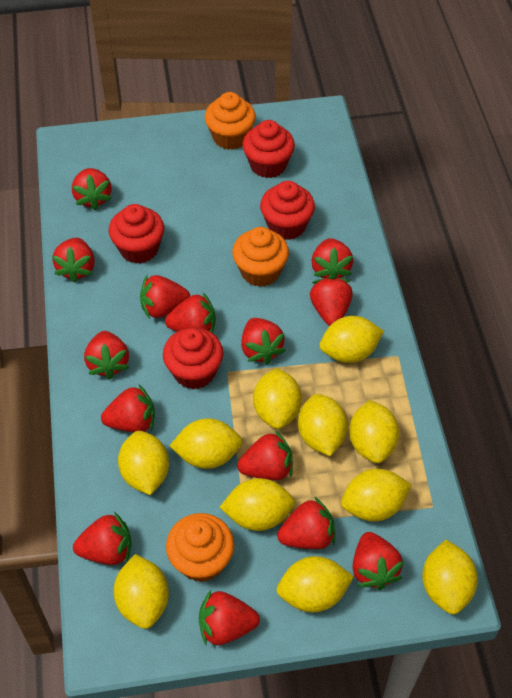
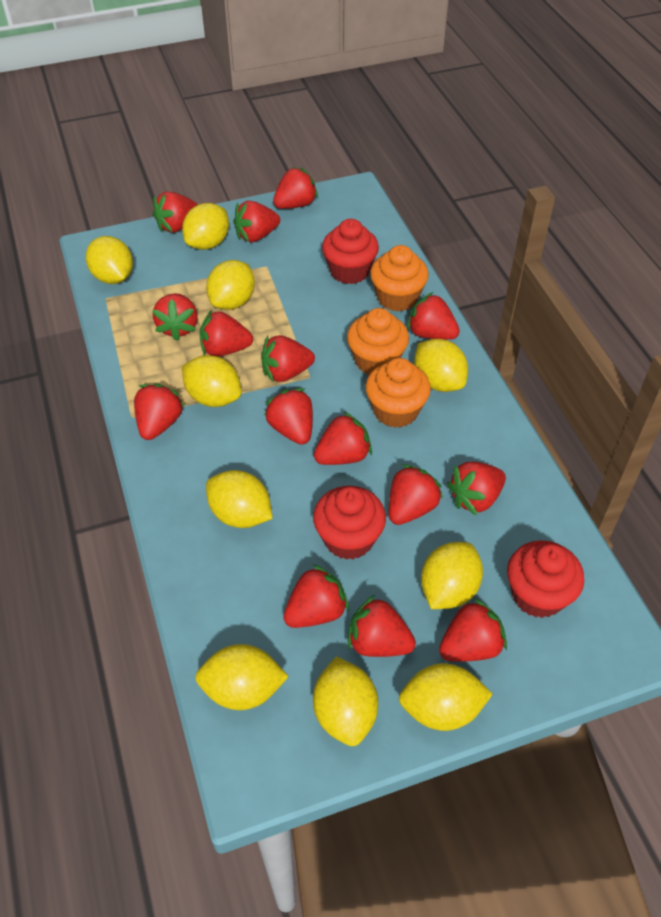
red cupcake: 4 -> 3
red strawberry: 14 -> 15
yellow lemon: 11 -> 10

